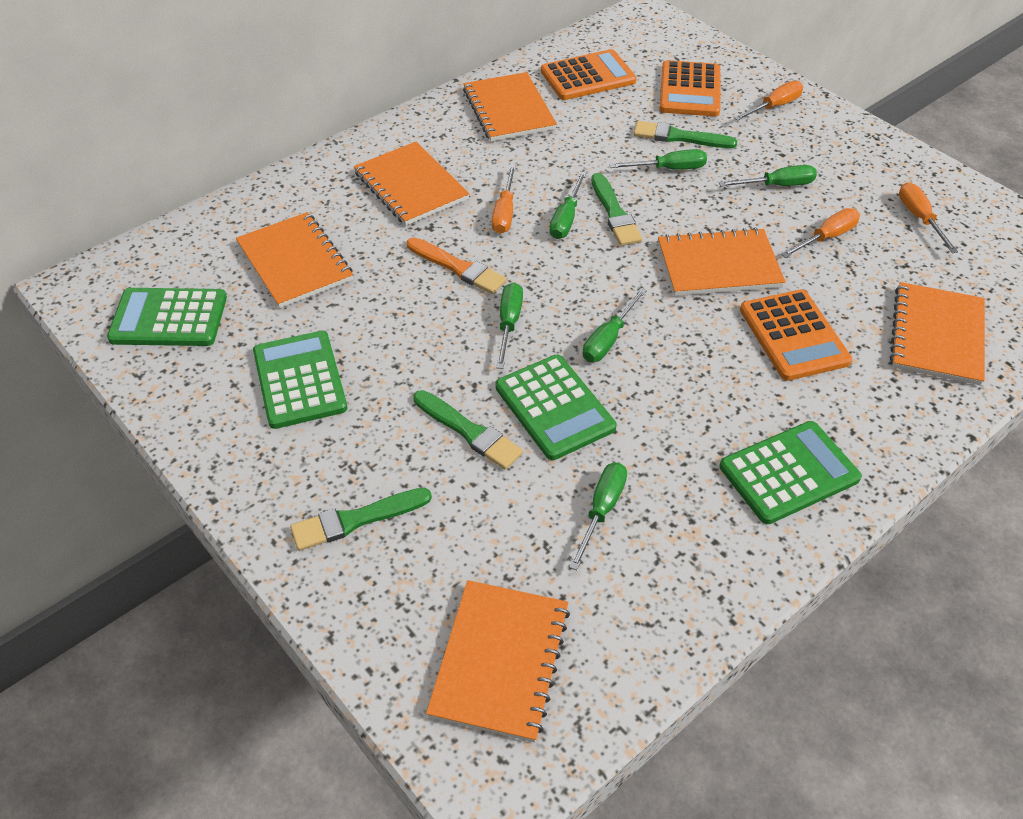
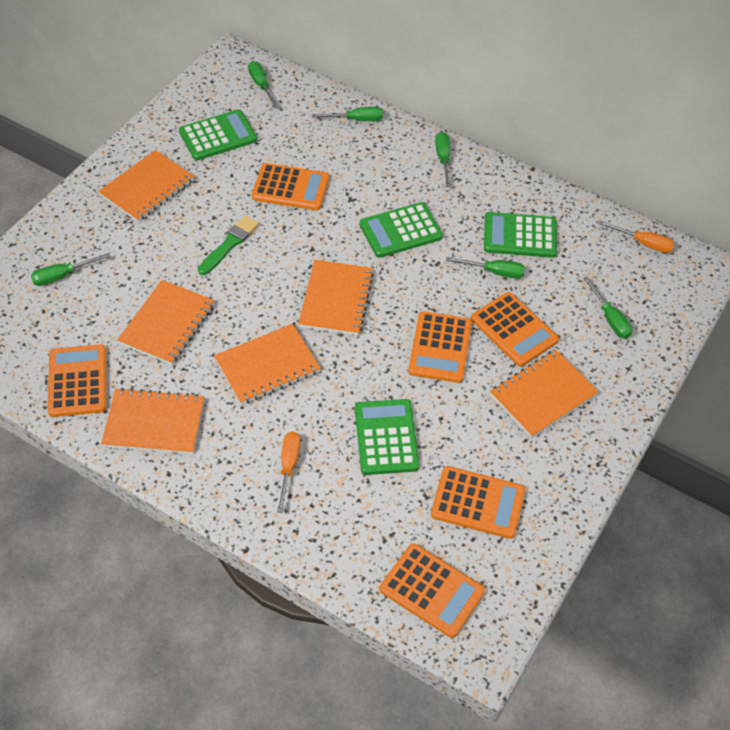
green brush: 4 -> 1
orange brush: 1 -> 0
orange calculator: 3 -> 6
orange screwdriver: 4 -> 2

